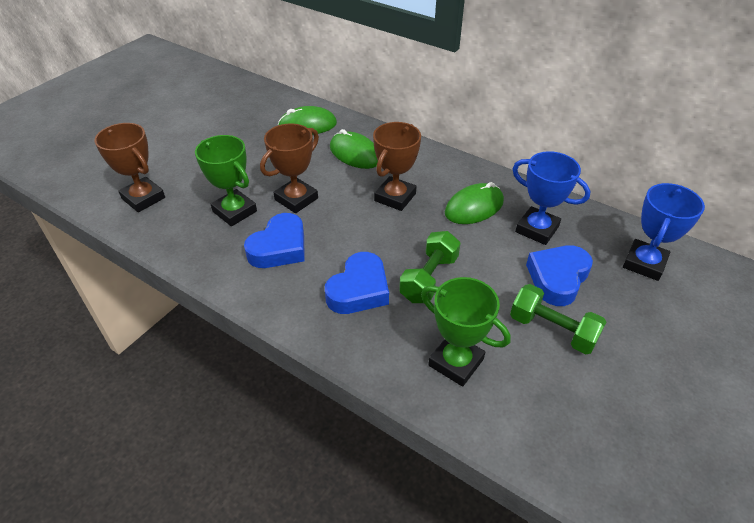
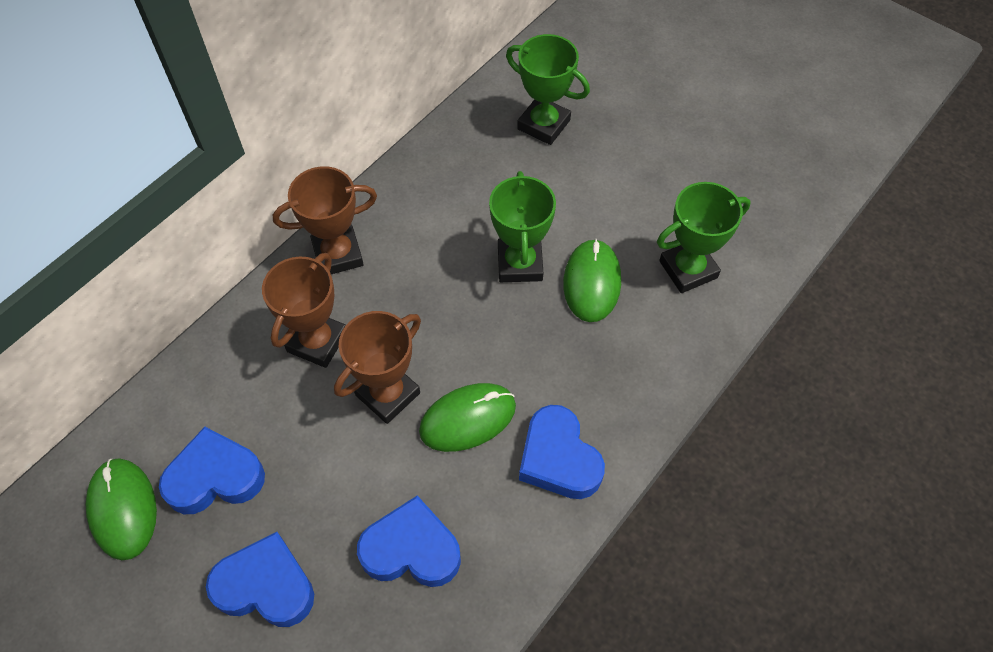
blue heart: 3 -> 4
blue trophy: 2 -> 0
green dumbbell: 2 -> 0
green trophy: 2 -> 3

